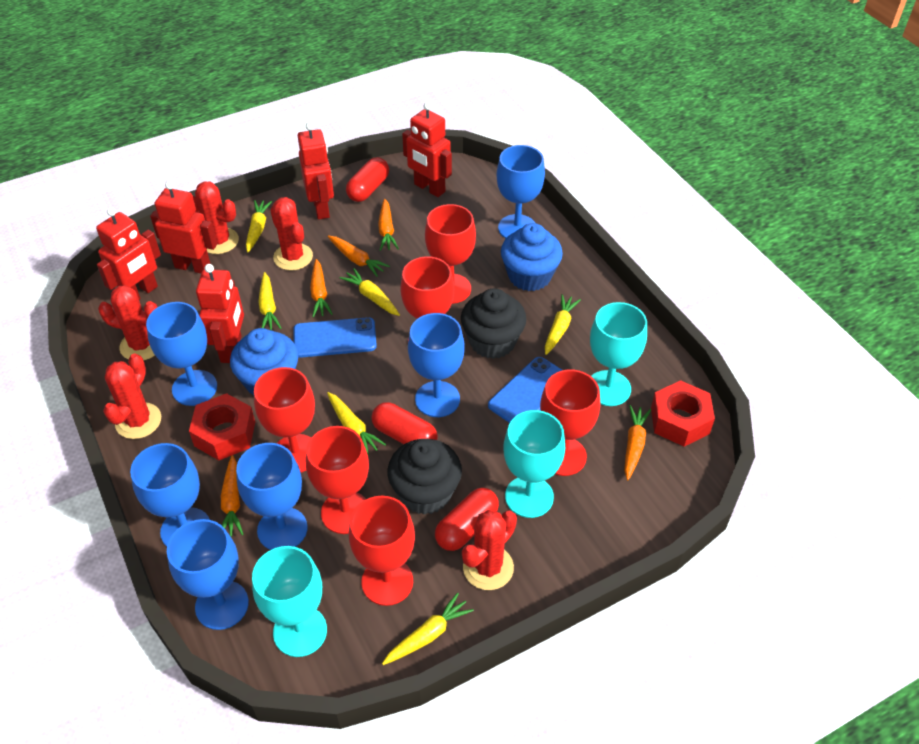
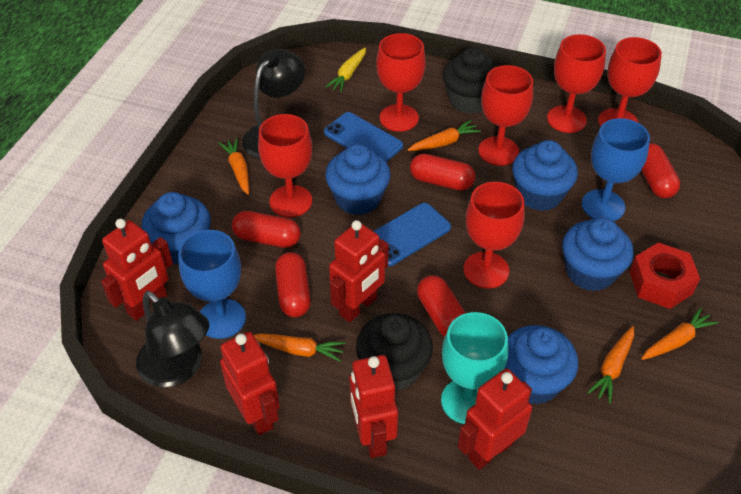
black lamp: 0 -> 2
blue cupcake: 2 -> 5
blue goblet: 6 -> 2
red cactus: 5 -> 0
red capsule: 3 -> 5
red nut: 2 -> 1
turquoise goblet: 3 -> 1
yellow carrot: 6 -> 1

